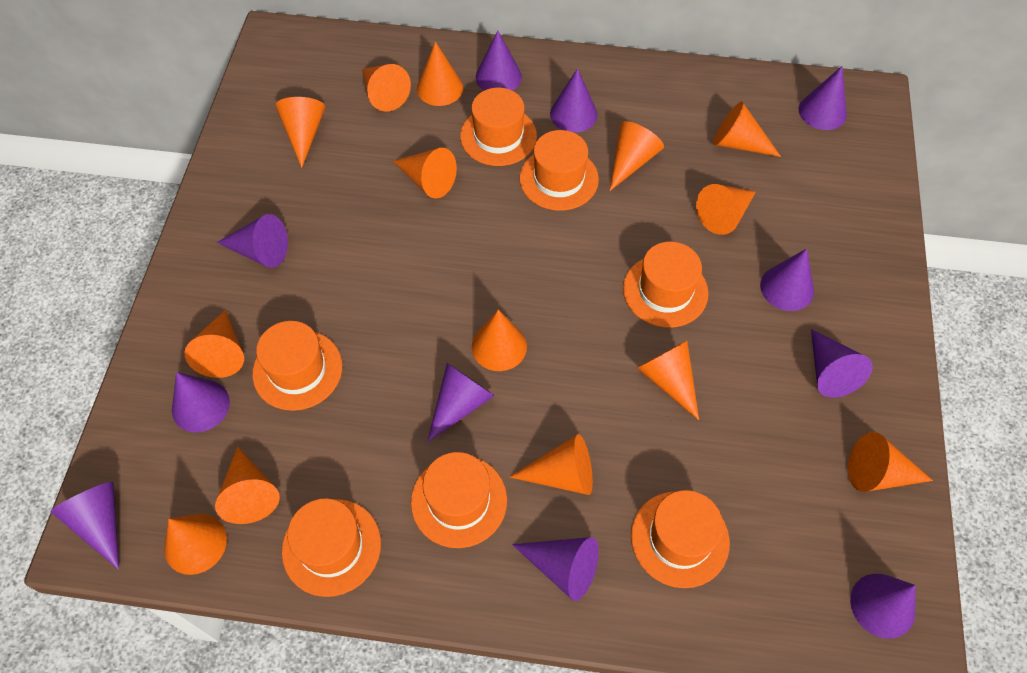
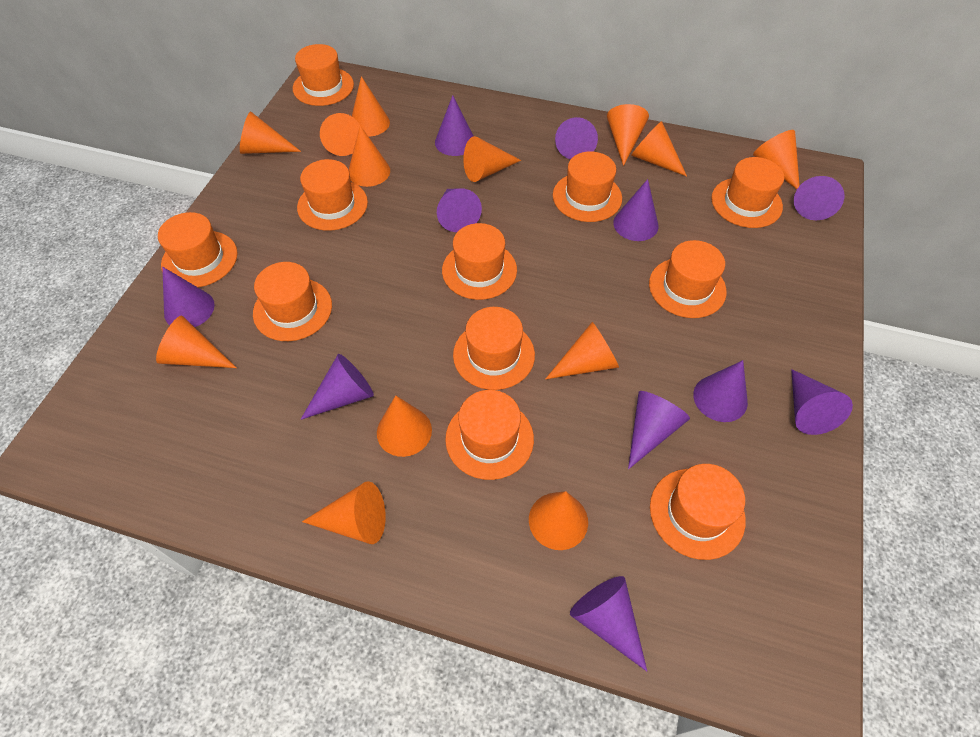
orange cone: 14 -> 13
orange hat: 7 -> 11

